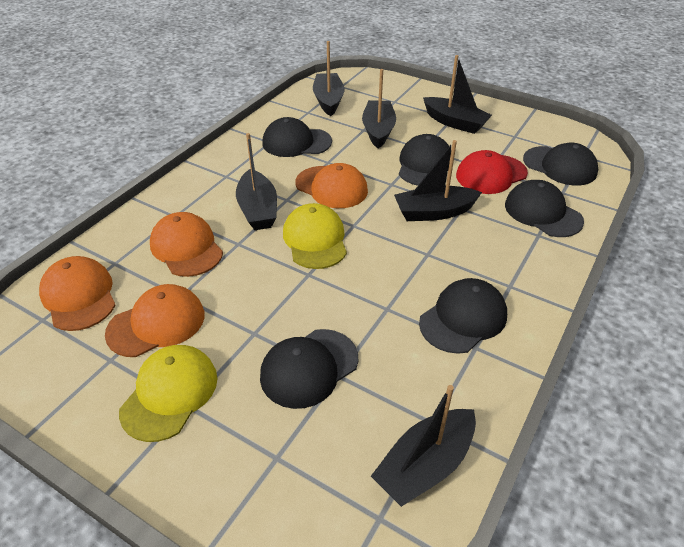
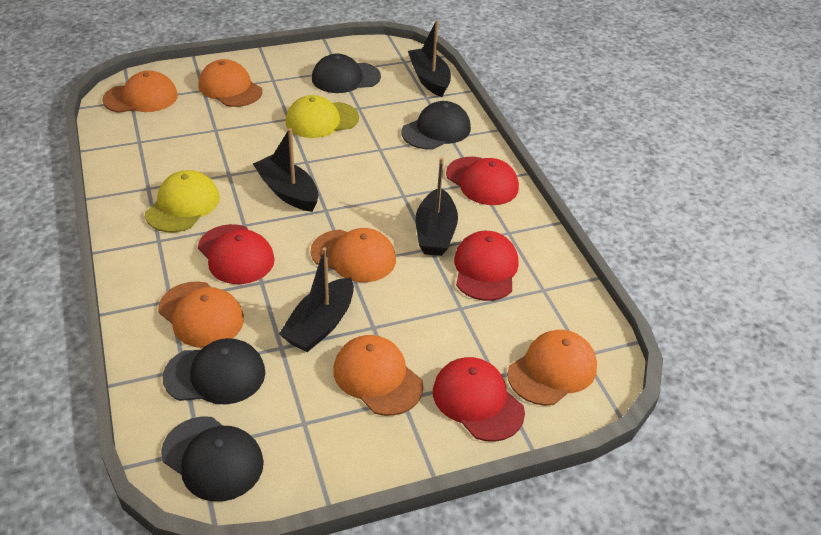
black boat: 6 -> 4
black cap: 6 -> 4
orange cap: 4 -> 6
red cap: 1 -> 4

